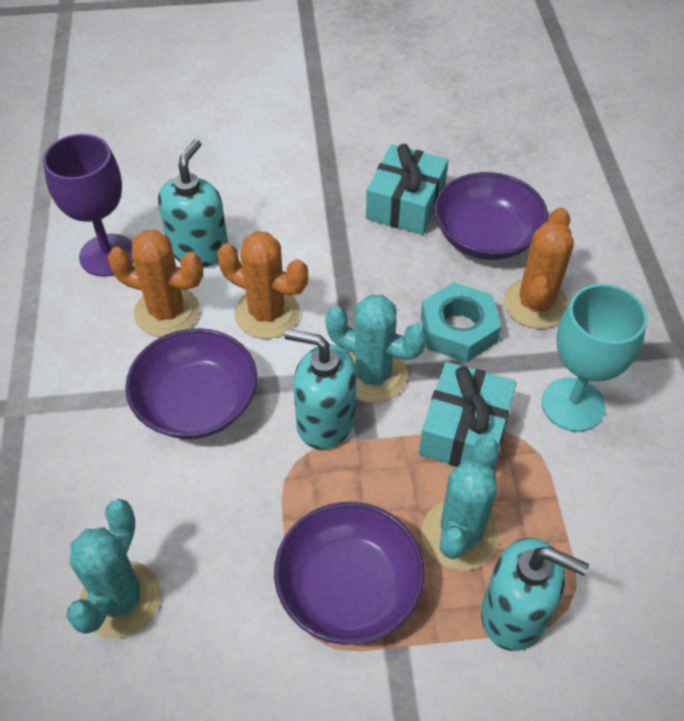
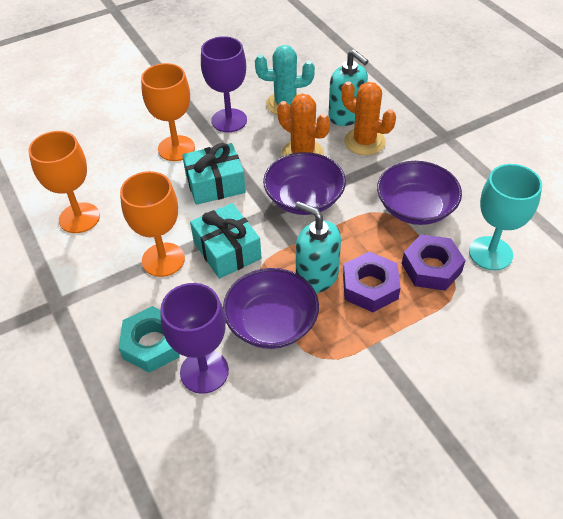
orange cactus: 3 -> 2
orange goblet: 0 -> 3
purple goblet: 1 -> 2
purple nut: 0 -> 2
turquoise cactus: 3 -> 1
turquoise soap dispenser: 3 -> 2

